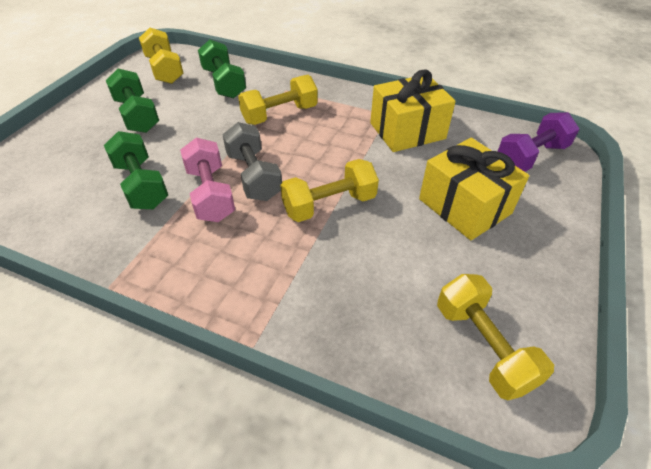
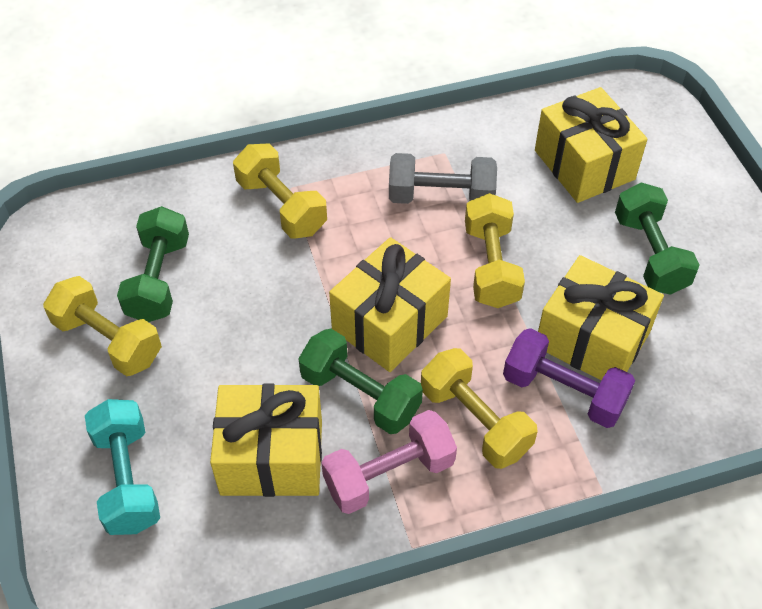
turquoise dumbbell: 0 -> 1
yellow gift: 2 -> 4

